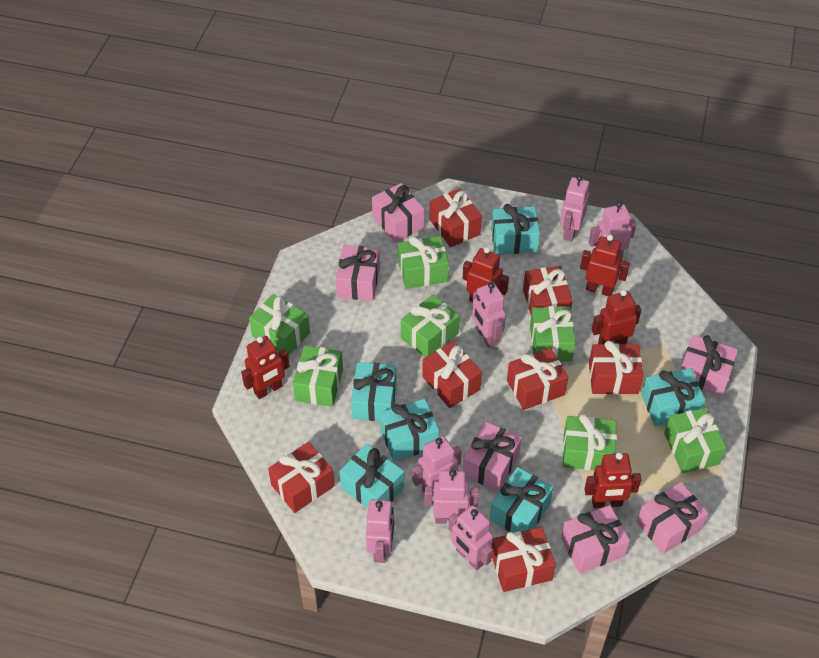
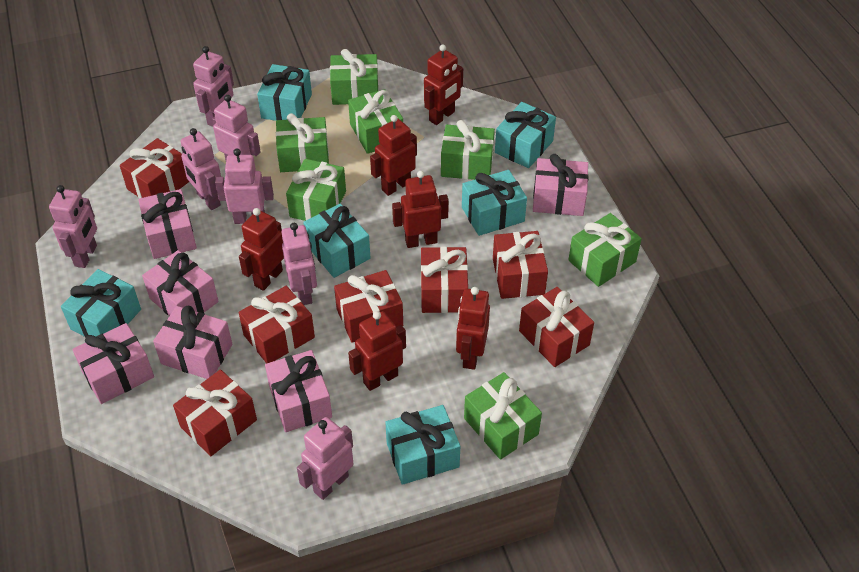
red robot: 5 -> 6

